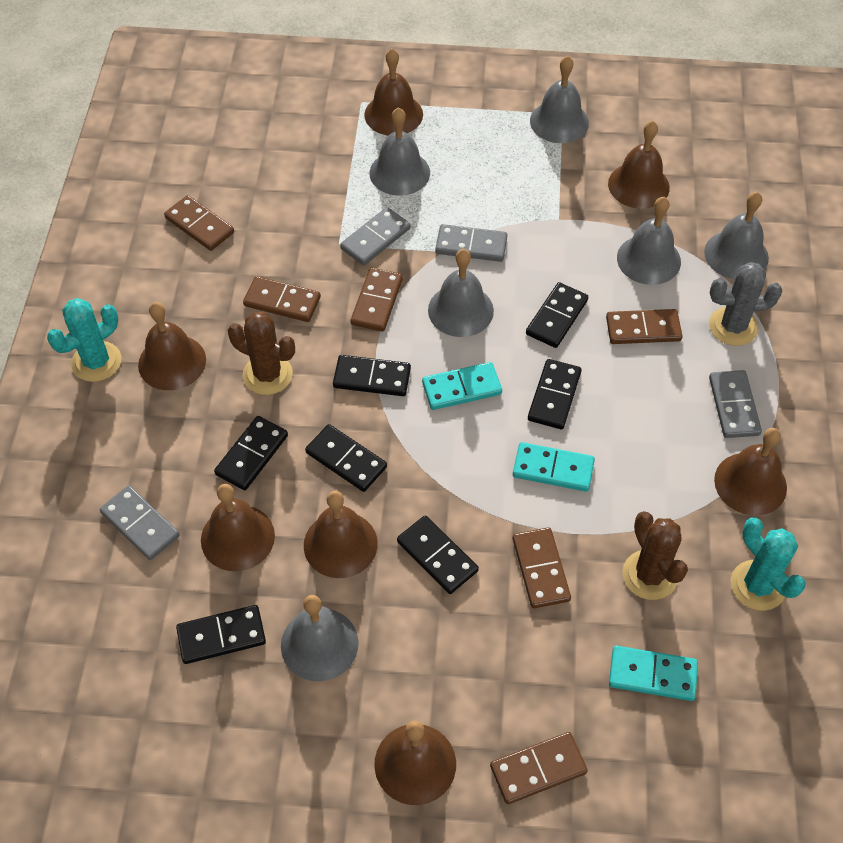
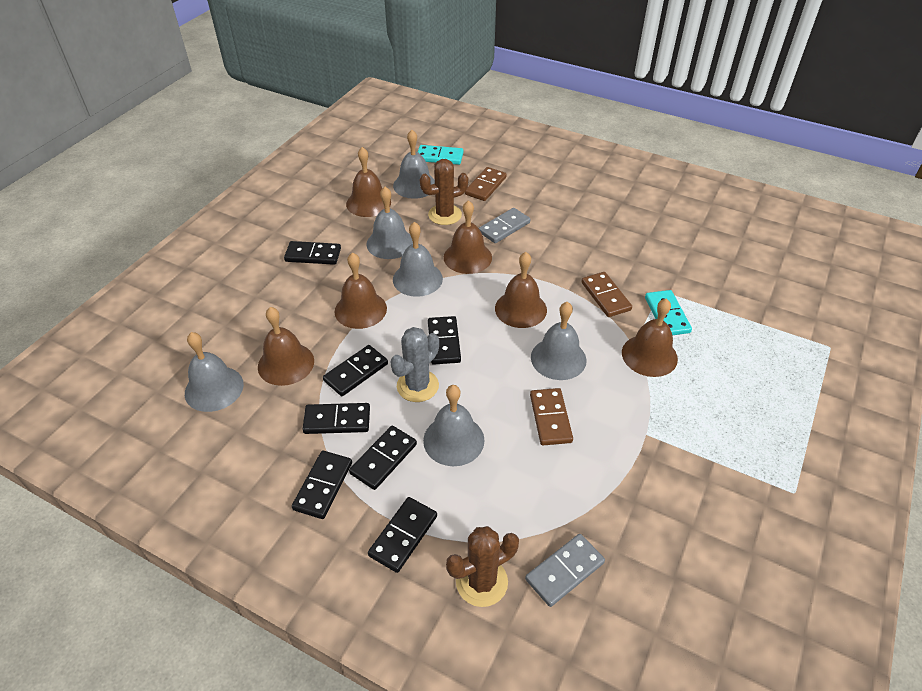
brown bell: 7 -> 6
brown domino: 6 -> 3
grey domino: 4 -> 2
turquoise cactus: 2 -> 0
turquoise domino: 3 -> 2

